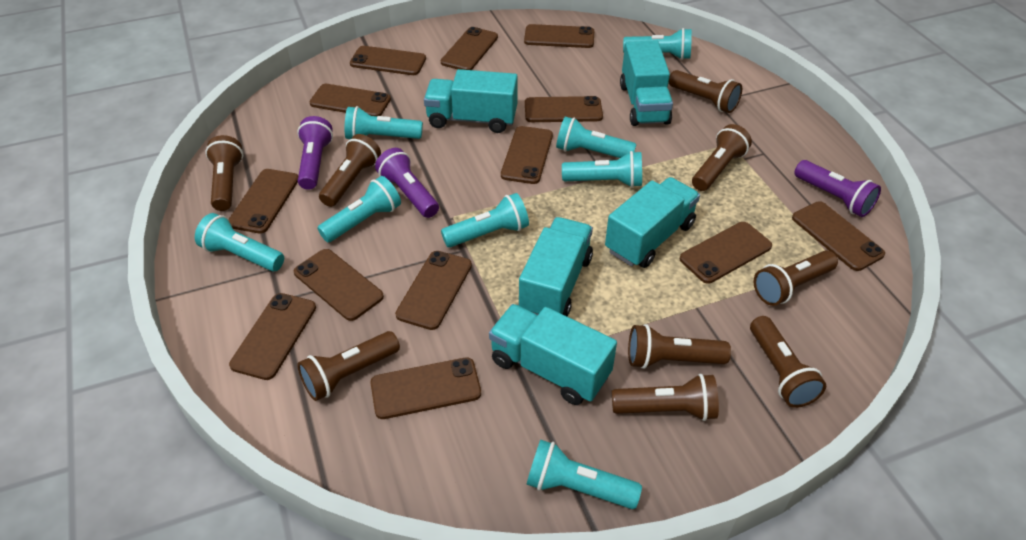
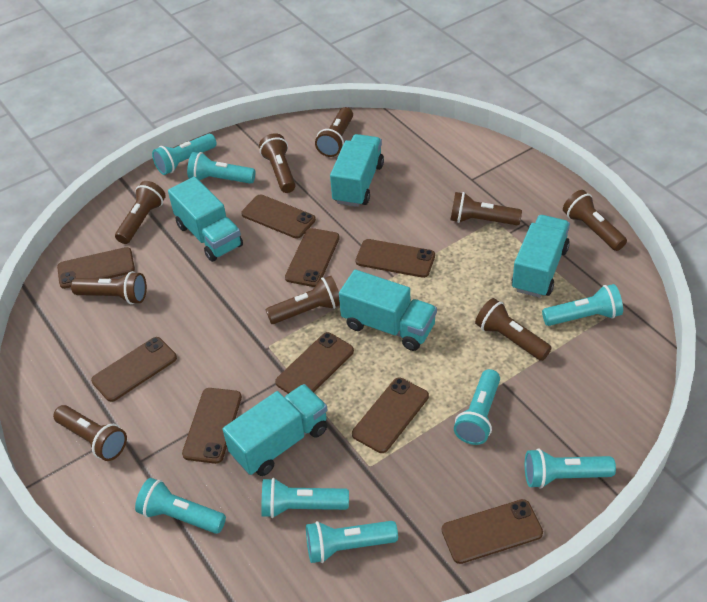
brown phone: 13 -> 9
purple flashlight: 3 -> 0

